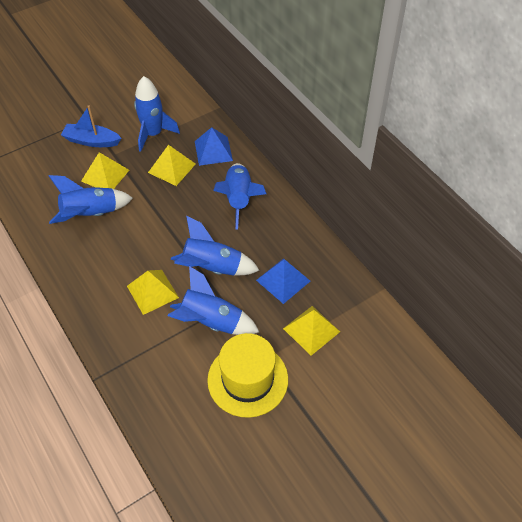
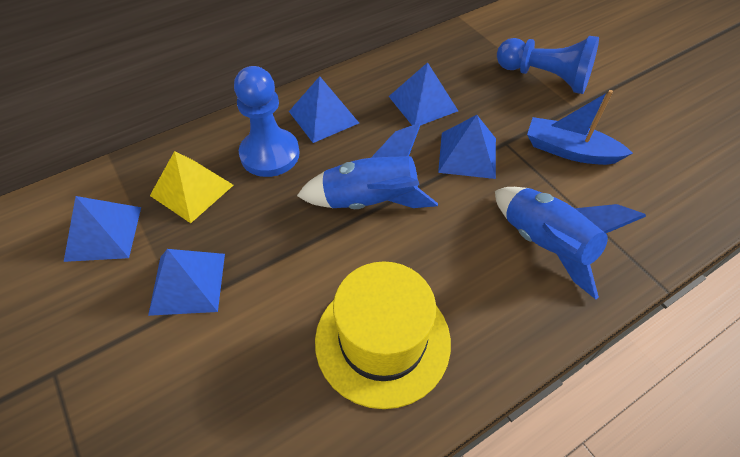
blue pawn: 0 -> 2
blue pyramid: 2 -> 5
blue rocket: 5 -> 2
yellow pyramid: 4 -> 1

